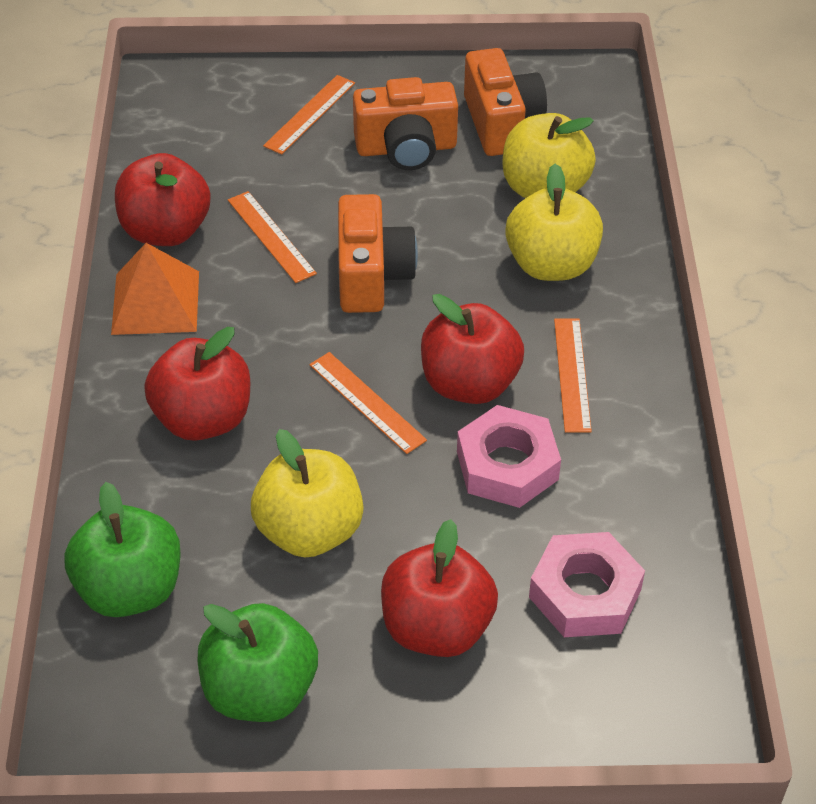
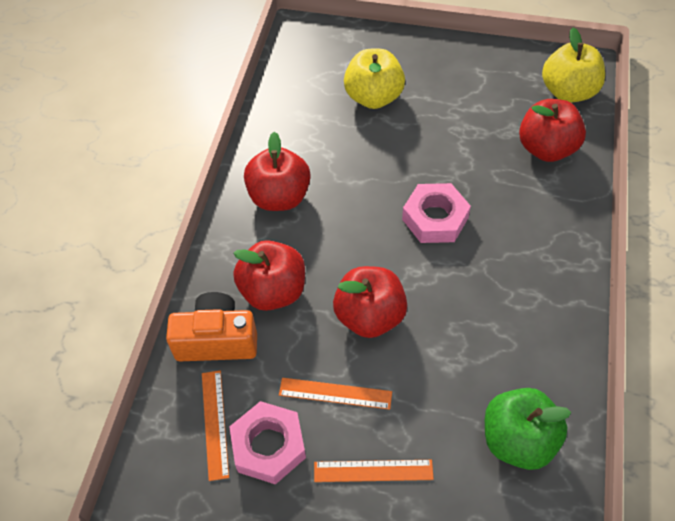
green apple: 2 -> 1
orange camera: 3 -> 1
orange pyramid: 1 -> 0
orange ruler: 4 -> 3
yellow apple: 3 -> 2

